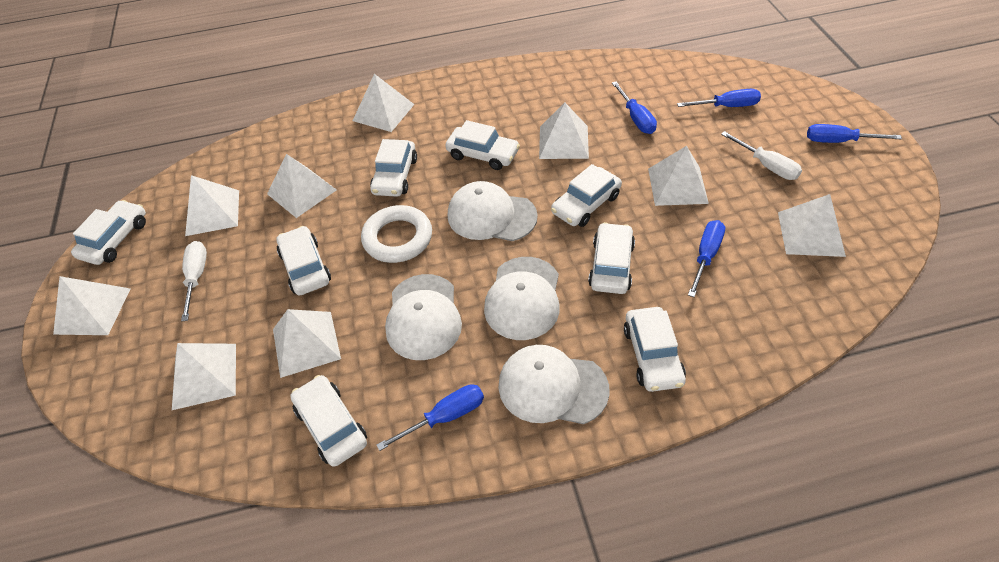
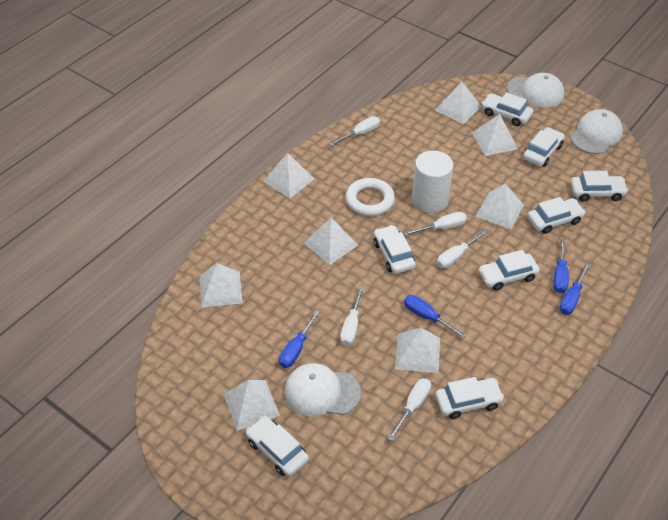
blue screwdriver: 5 -> 4
white cap: 4 -> 3
white cylinder: 0 -> 1
white pyramid: 9 -> 8
white screwdriver: 2 -> 5

